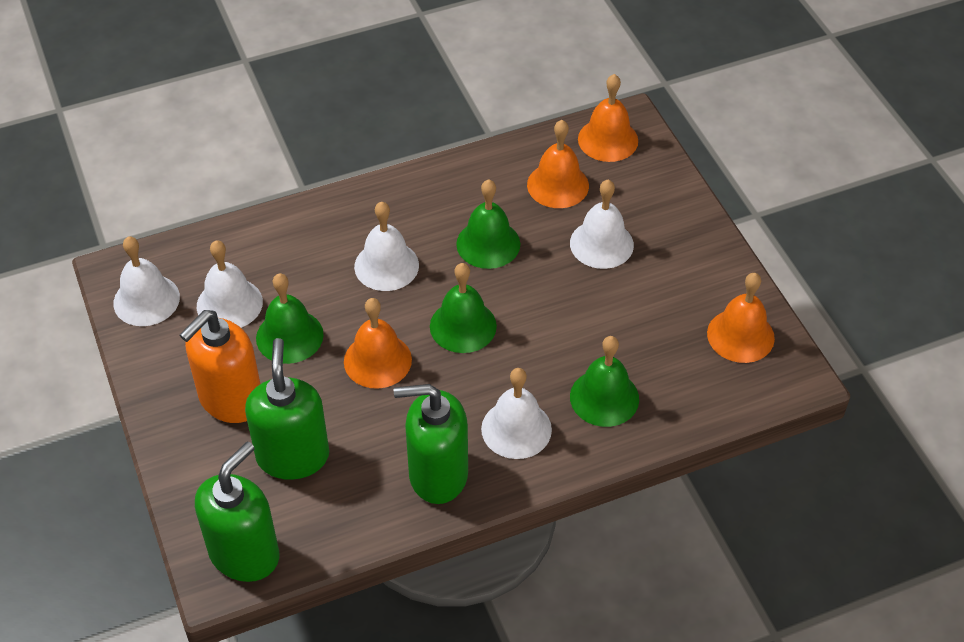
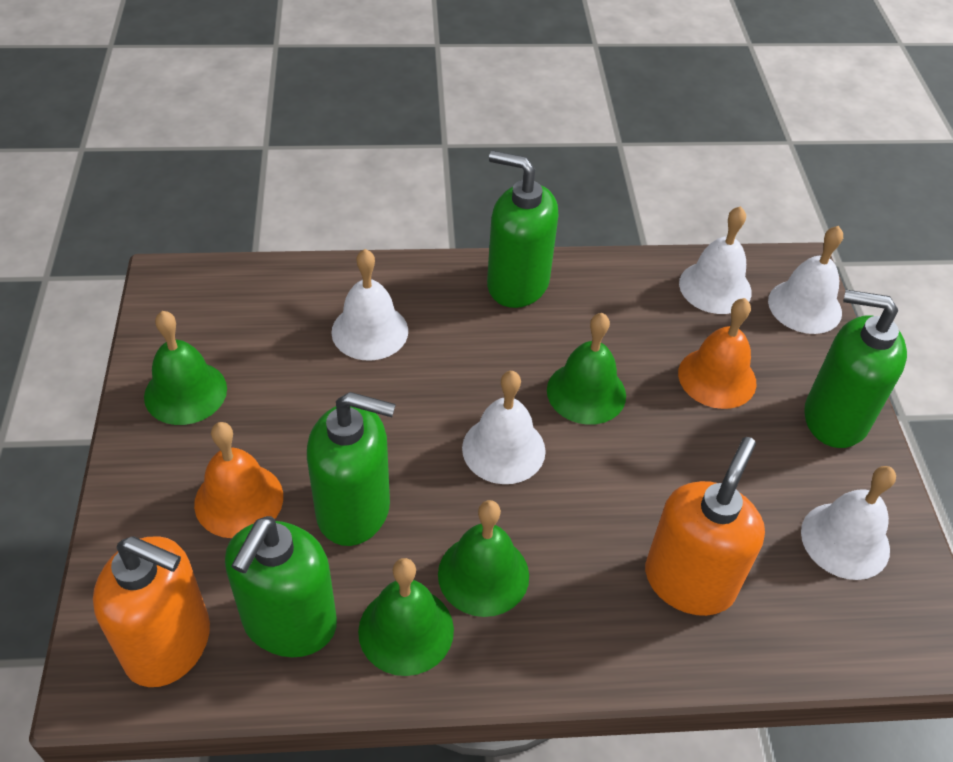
green soap dispenser: 3 -> 4
orange bell: 4 -> 2
orange soap dispenser: 1 -> 2

